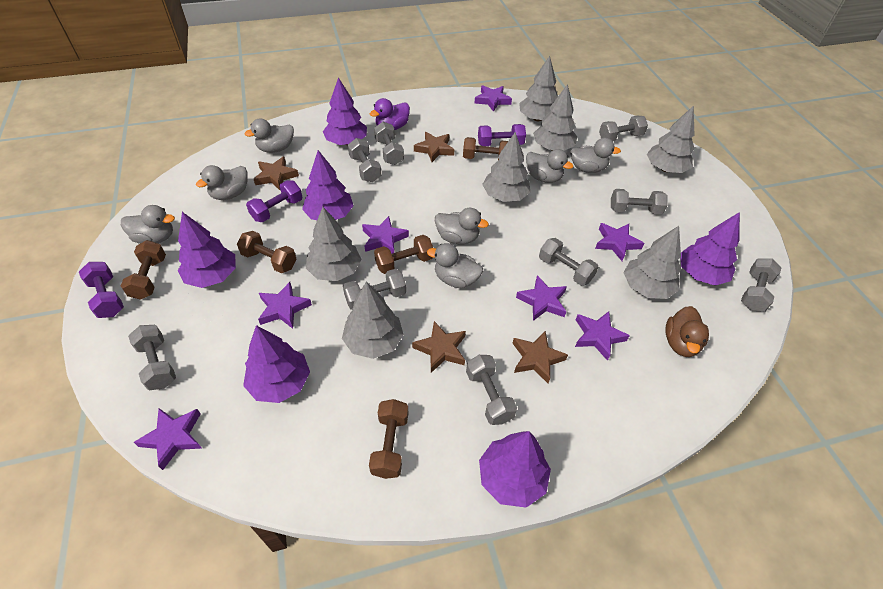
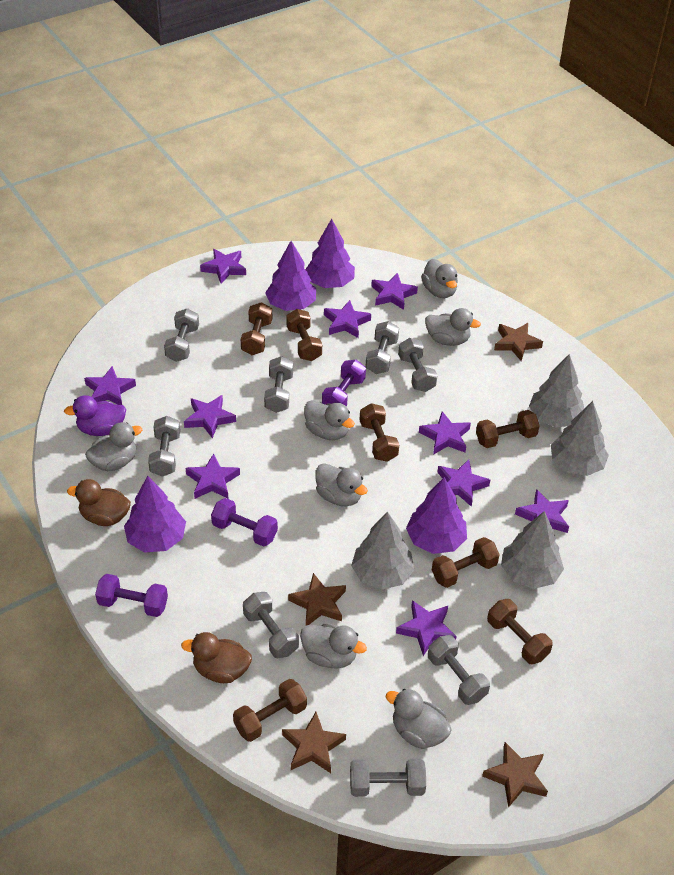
brown duck: 1 -> 2
brown dumbbell: 5 -> 7
grey dumbbell: 9 -> 8
grey tree: 7 -> 4
purple star: 7 -> 10
purple tree: 6 -> 4

